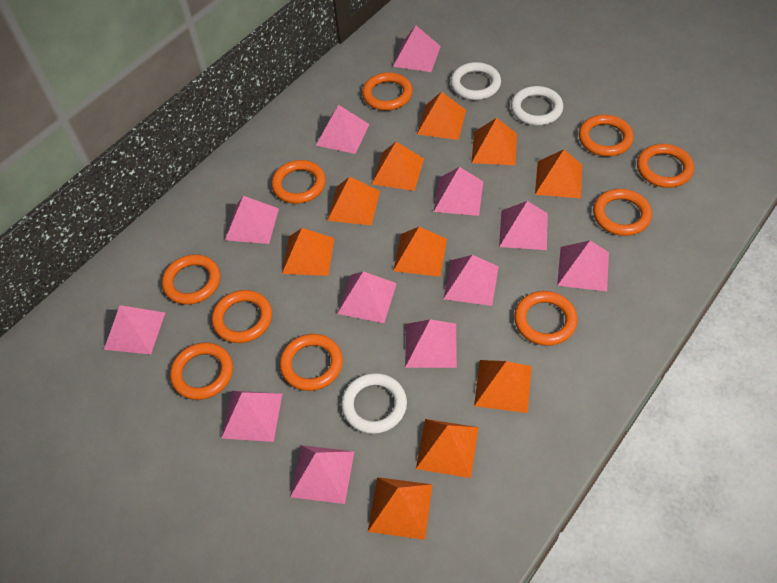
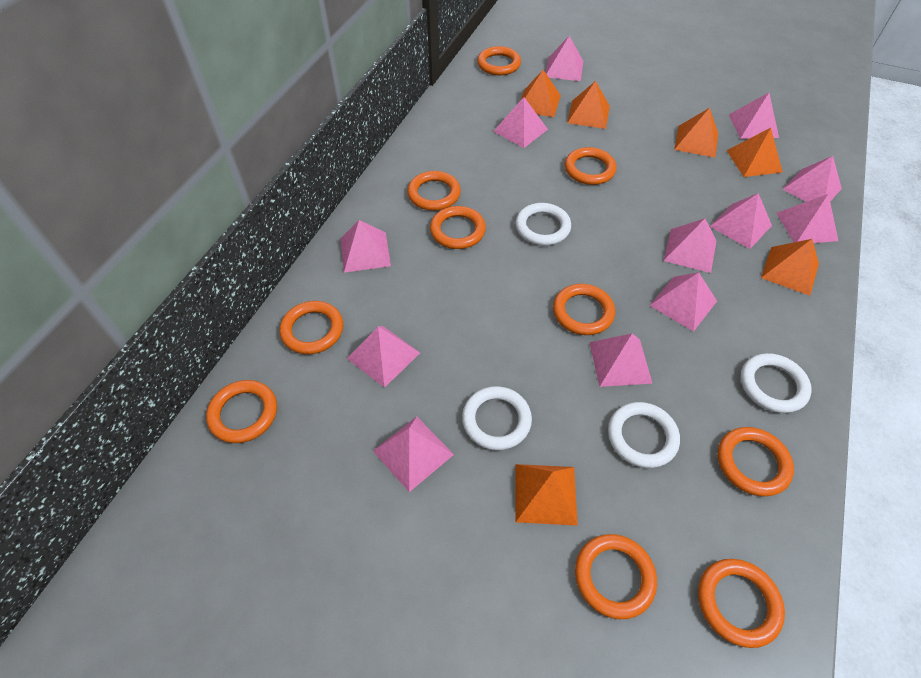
orange pyramid: 10 -> 6
white ring: 3 -> 4

